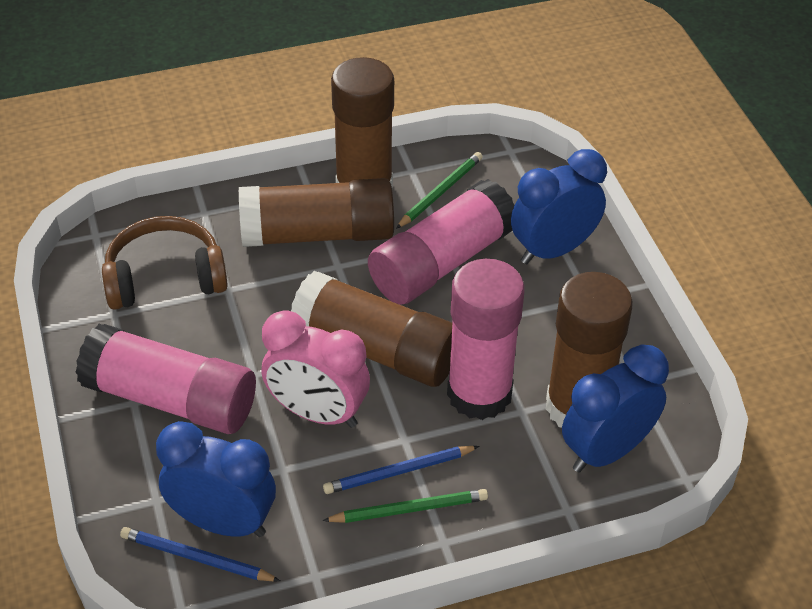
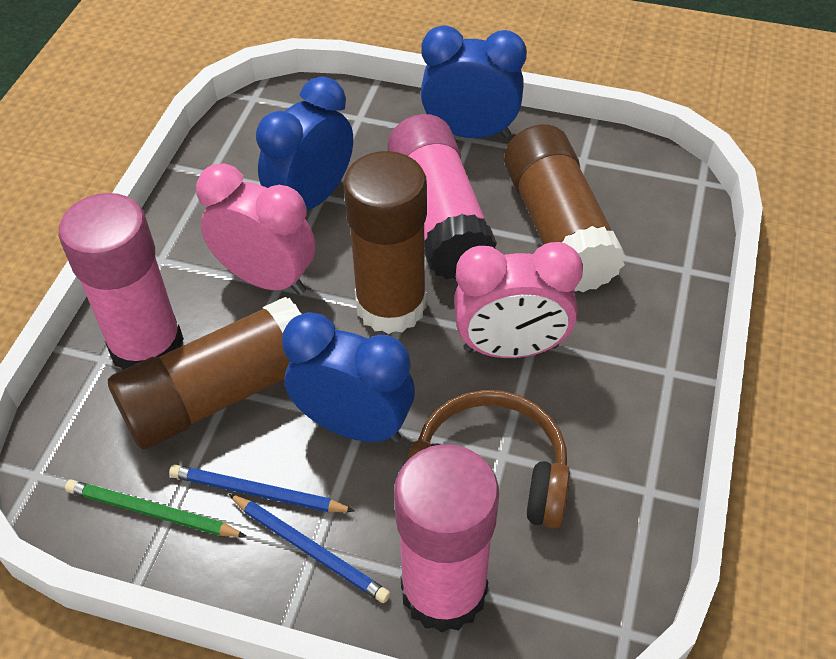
brown glue stick: 4 -> 3
green pencil: 2 -> 1
pink clock: 1 -> 2

